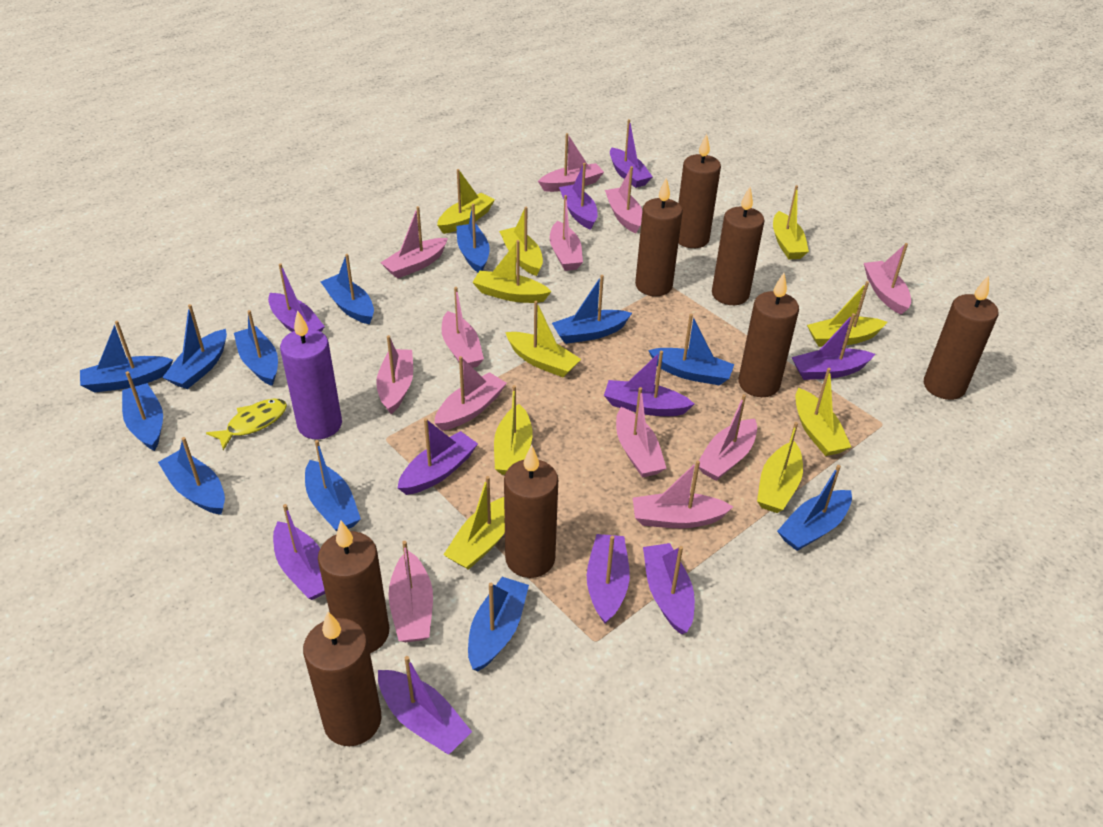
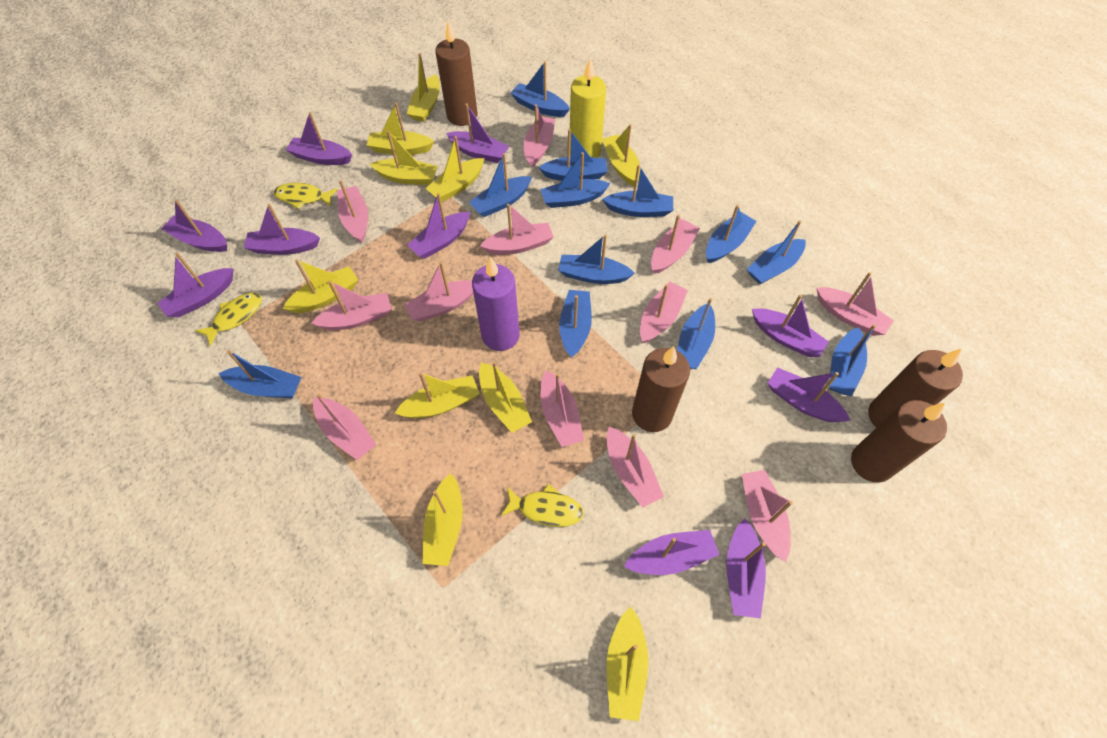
brown candle: 8 -> 4
yellow candle: 0 -> 1
yellow fish: 1 -> 3

